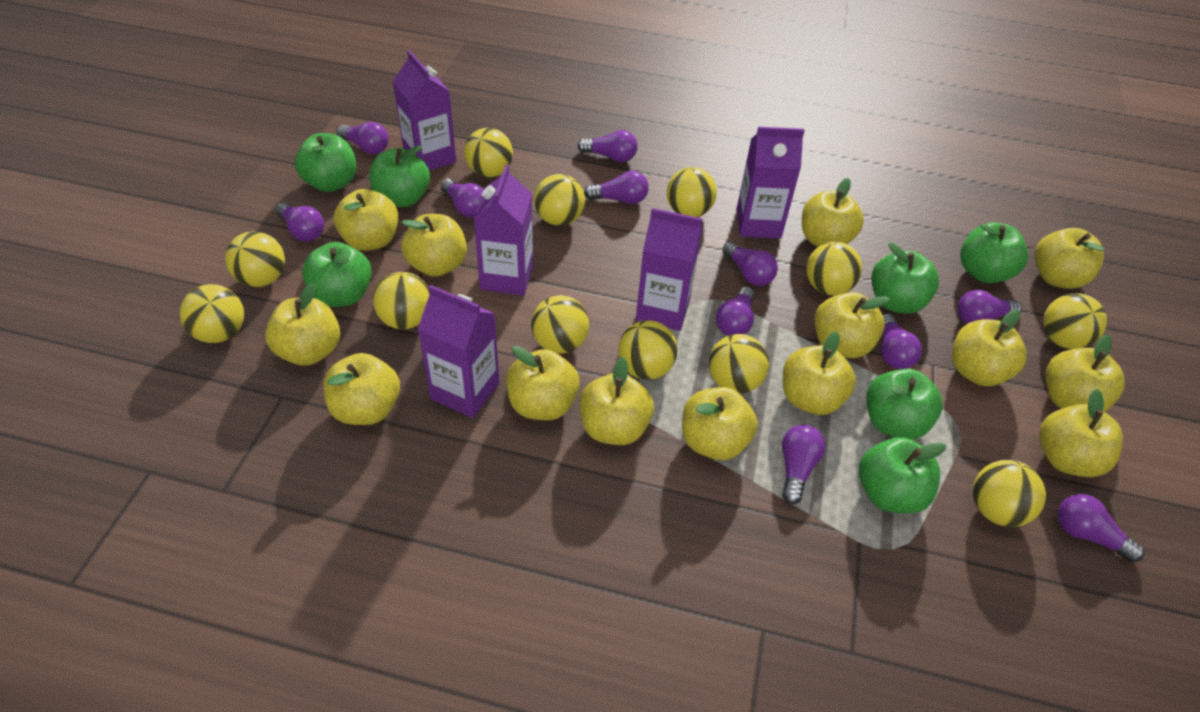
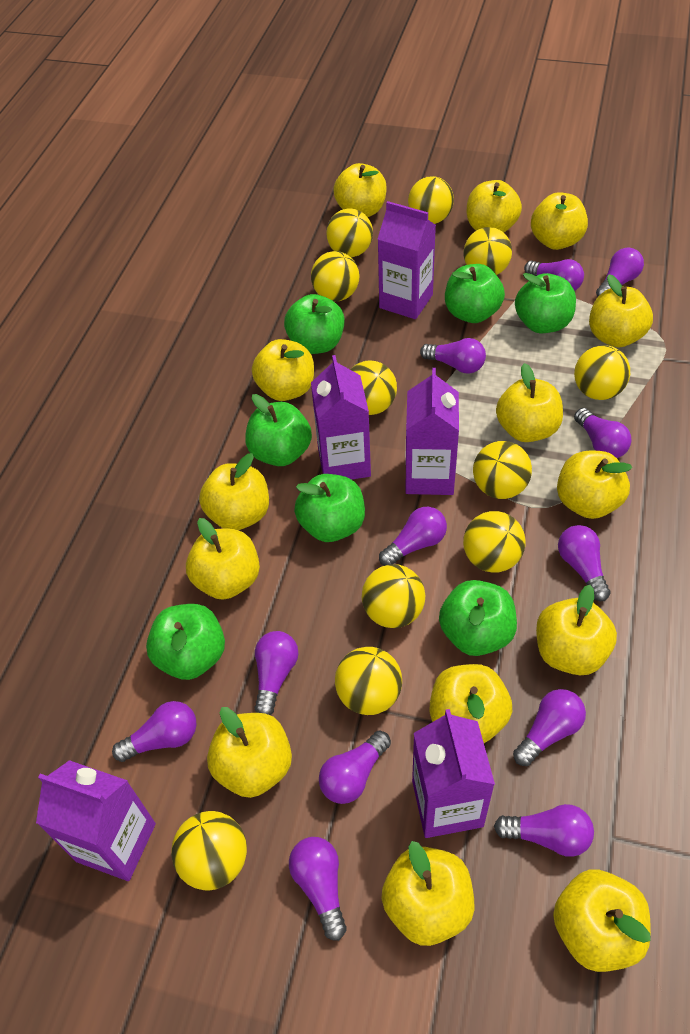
purple light bulb: 11 -> 12
yellow ball: 12 -> 11

